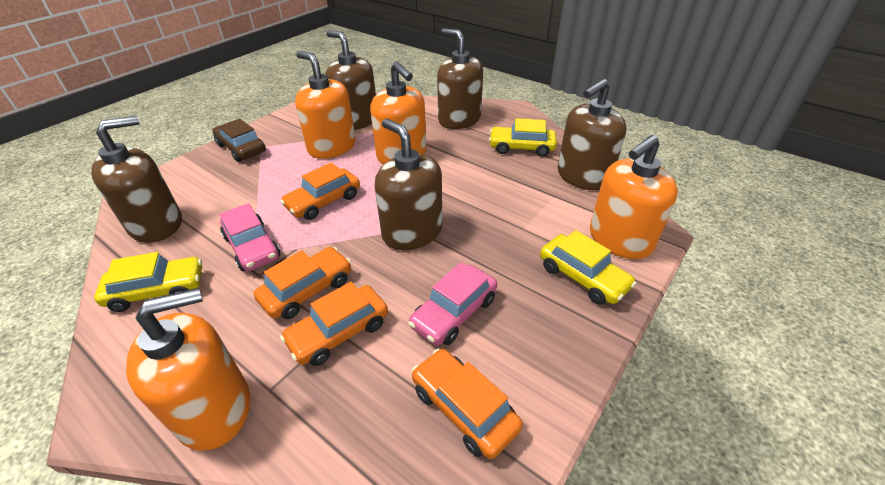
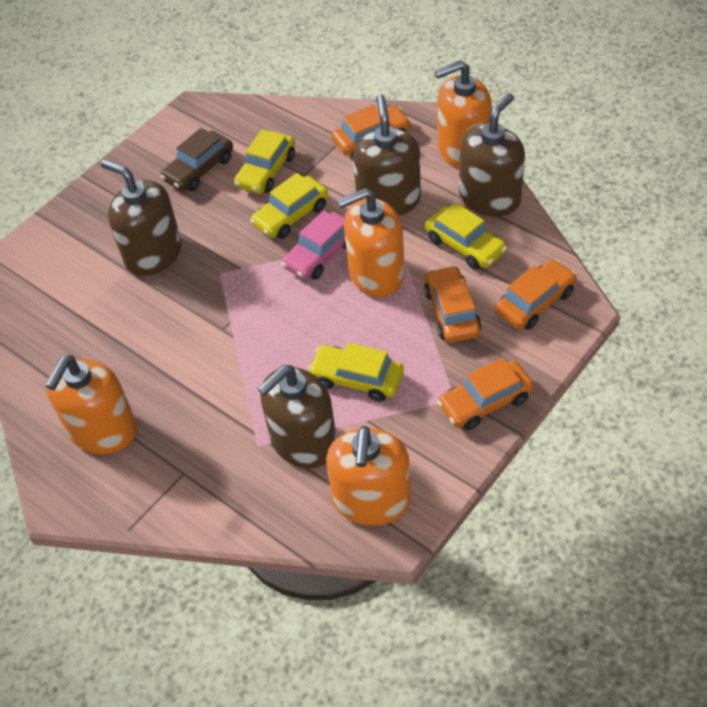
brown soap dispenser: 5 -> 4
pink car: 2 -> 1
yellow car: 3 -> 4

